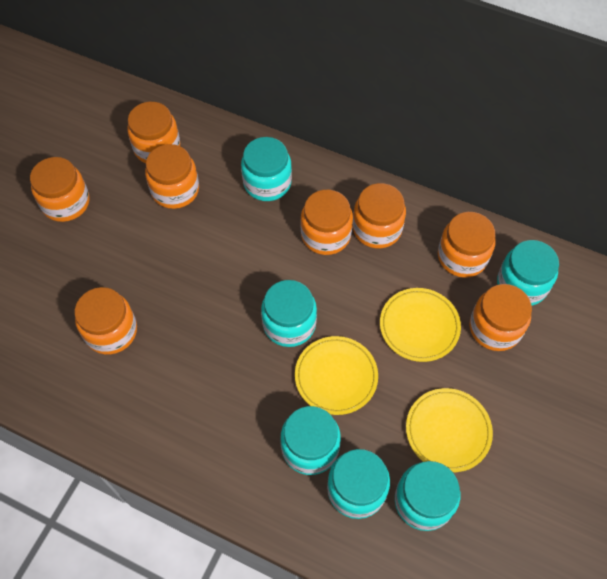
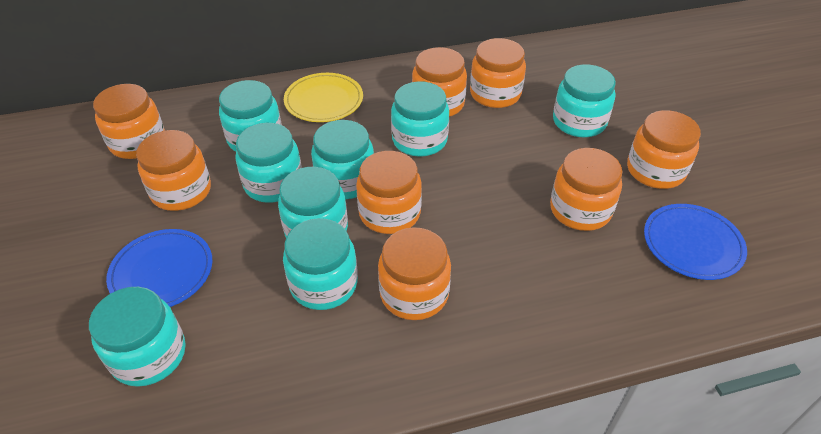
blue plate: 0 -> 2
turquoise jar: 6 -> 8
yellow plate: 3 -> 1

